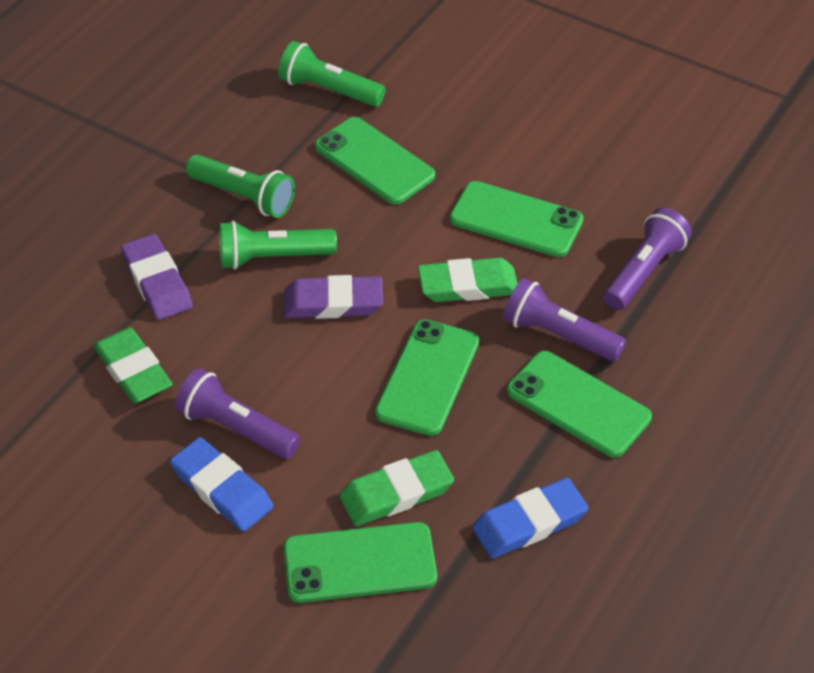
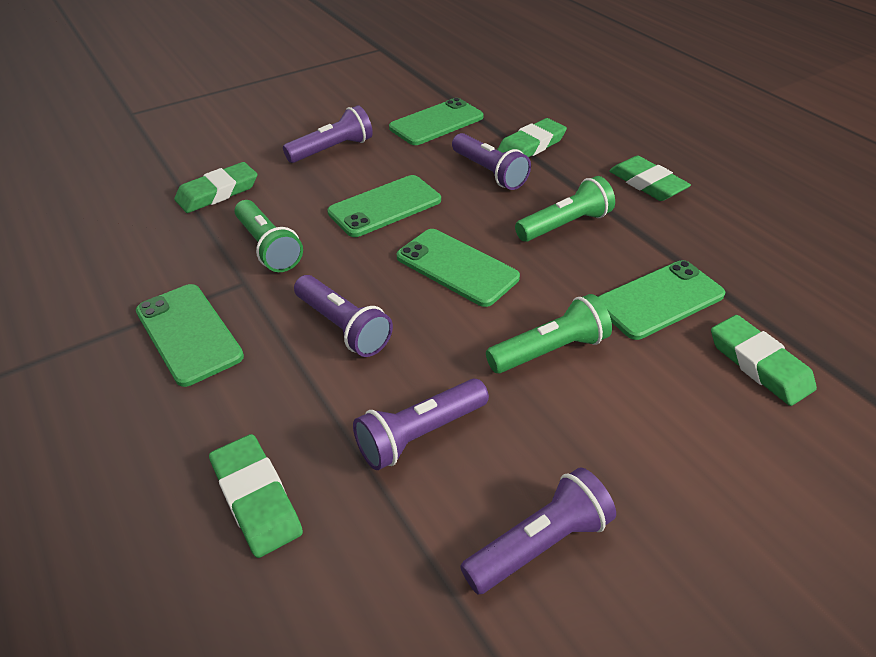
blue eraser: 2 -> 0
green eraser: 3 -> 5
purple eraser: 2 -> 0
purple flashlight: 3 -> 5

